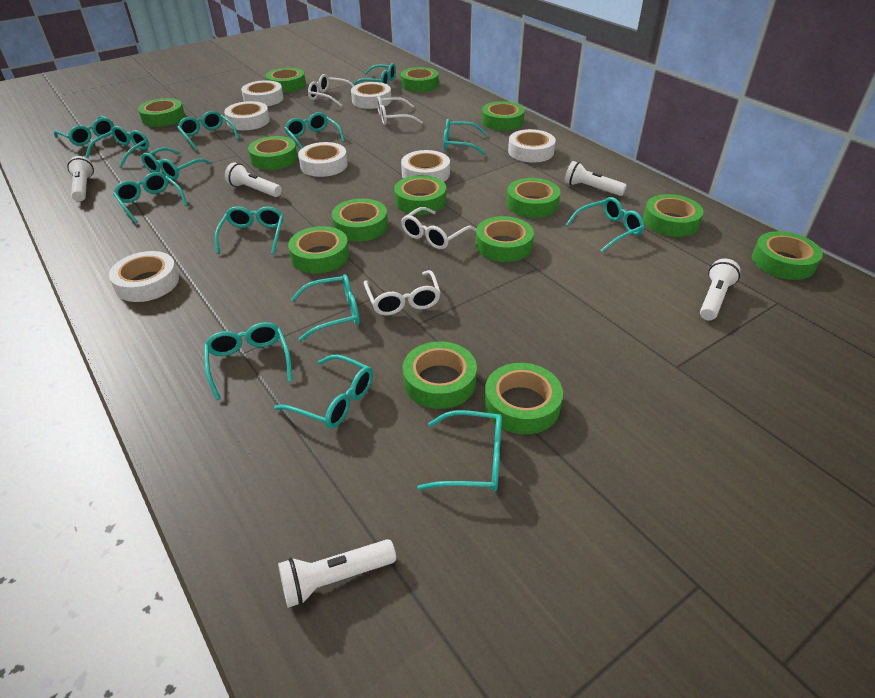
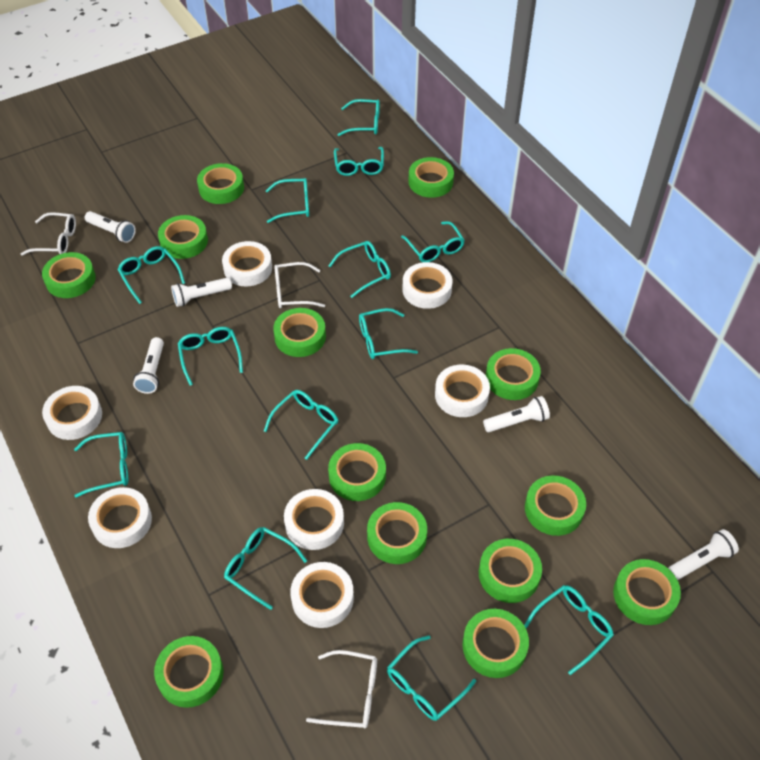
green tape: 14 -> 13
turquoise glasses: 14 -> 13
white glasses: 4 -> 3

